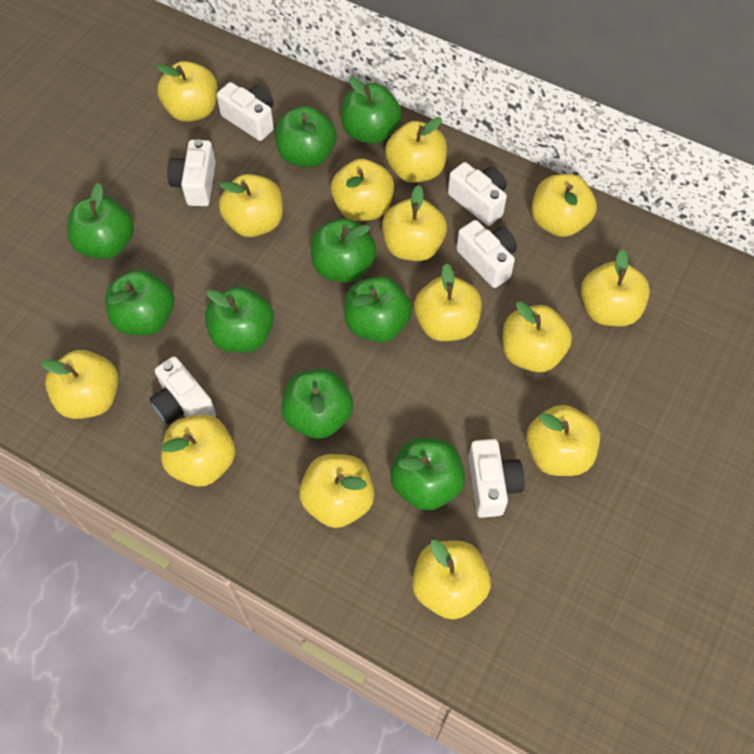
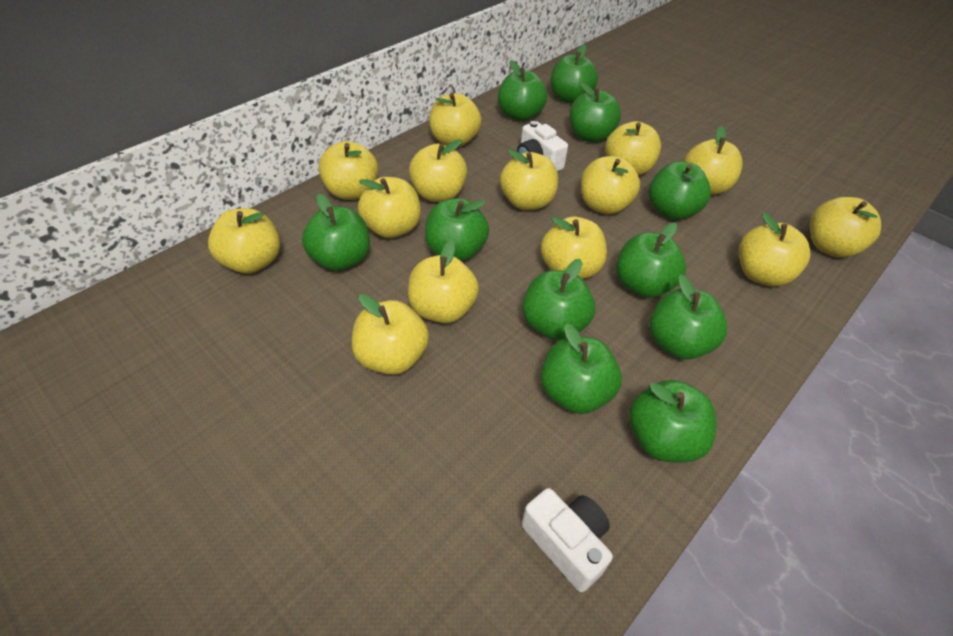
green apple: 9 -> 11
white camera: 6 -> 2

